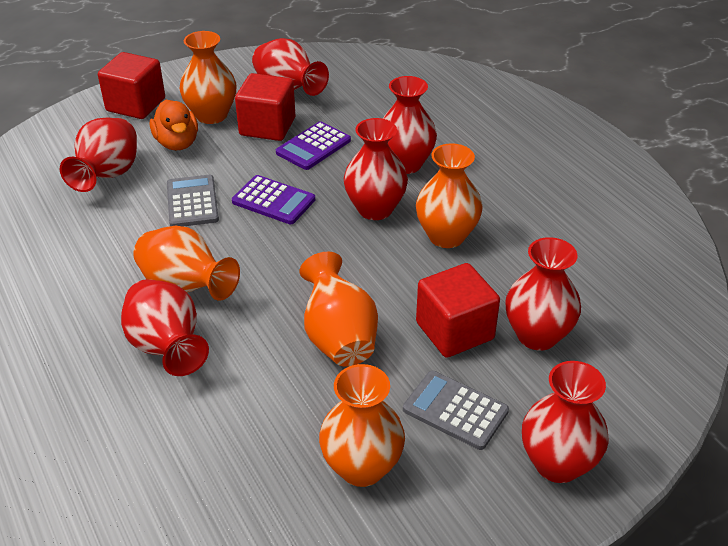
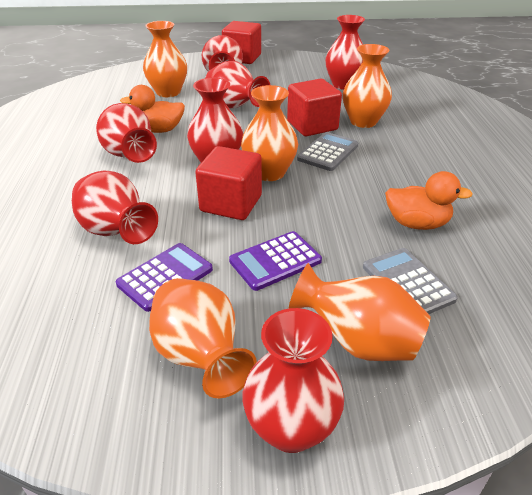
orange duck: 1 -> 2

